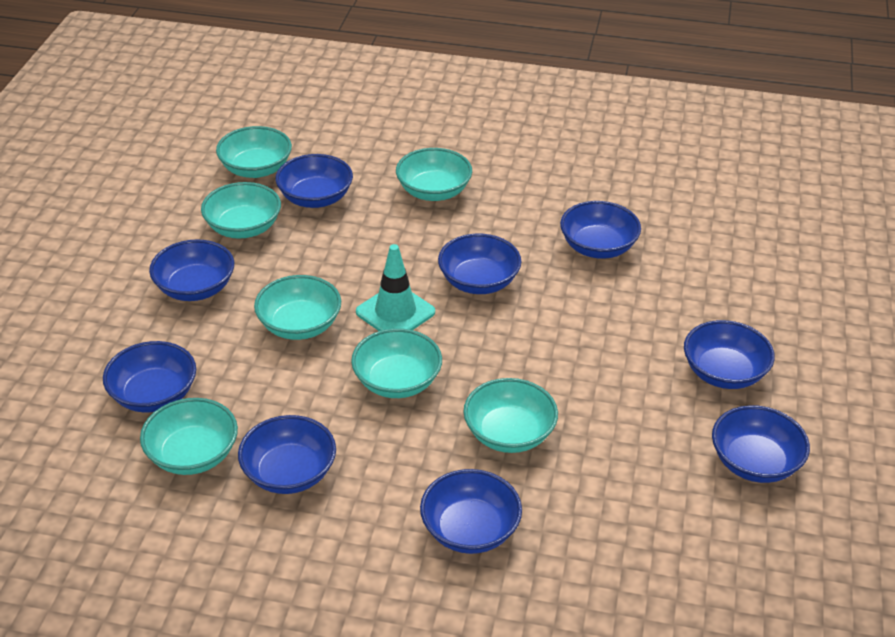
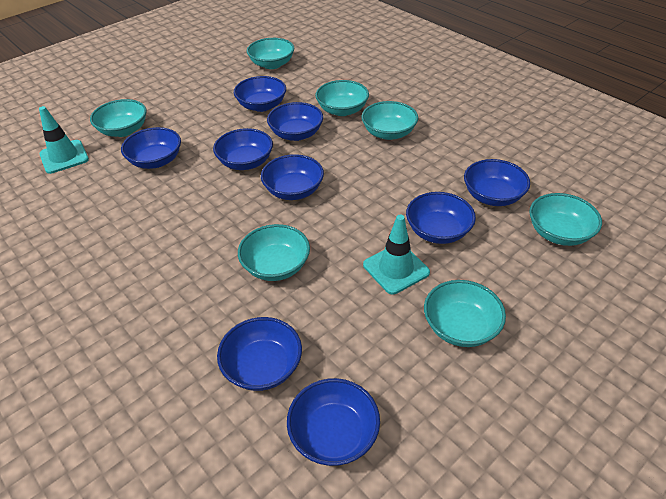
turquoise traffic cone: 1 -> 2

